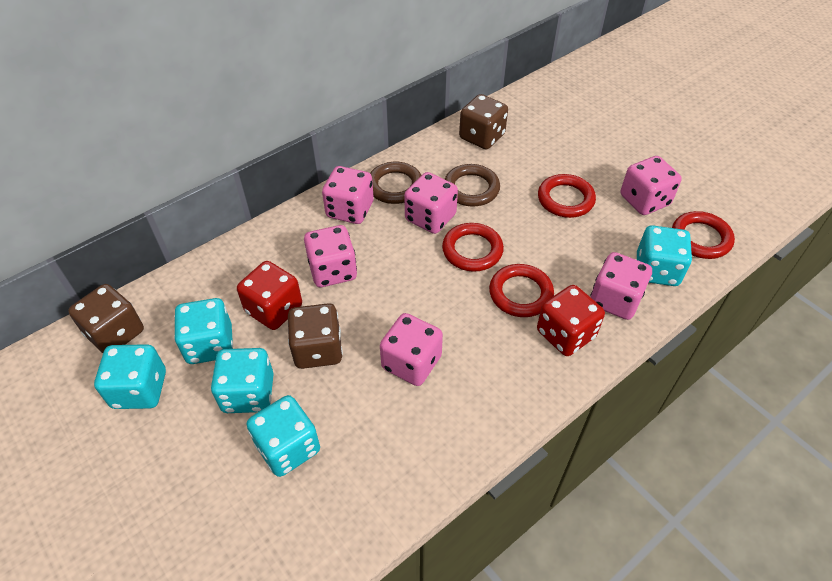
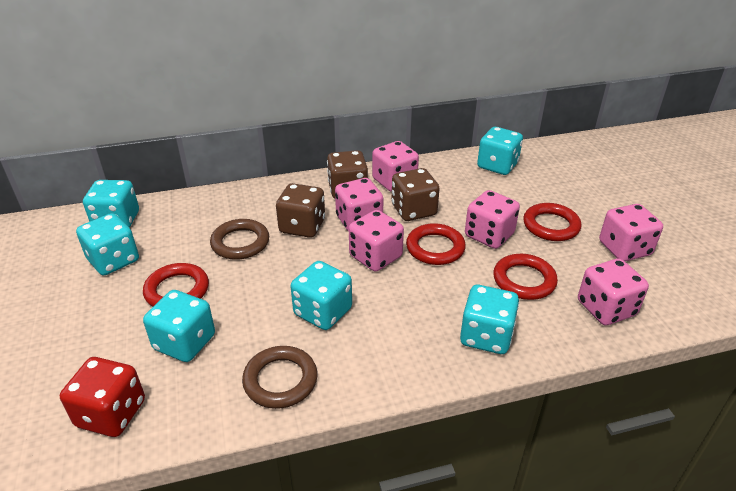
red dice: 2 -> 1
turquoise dice: 5 -> 6

